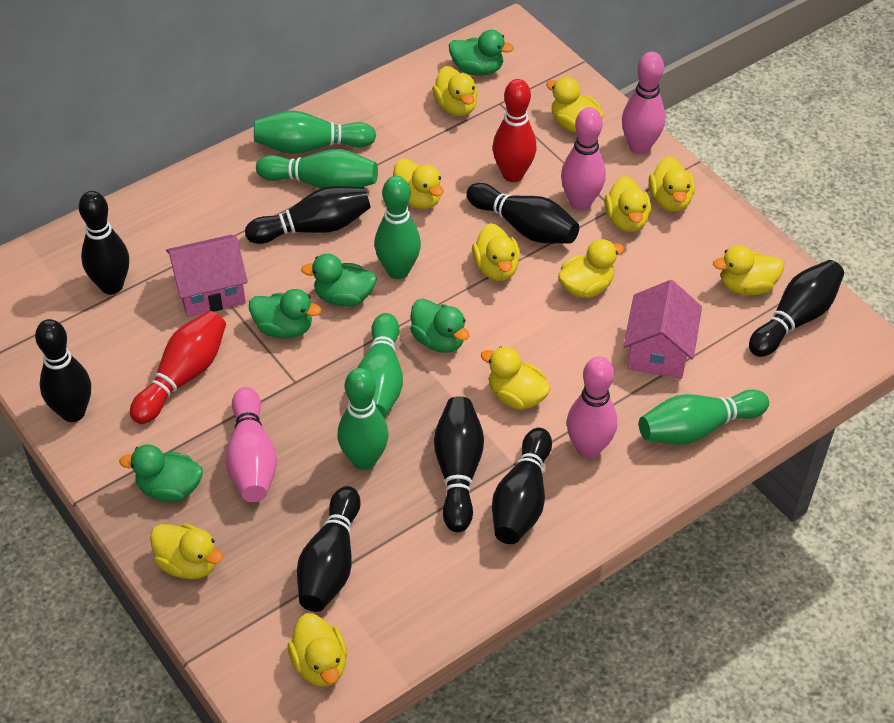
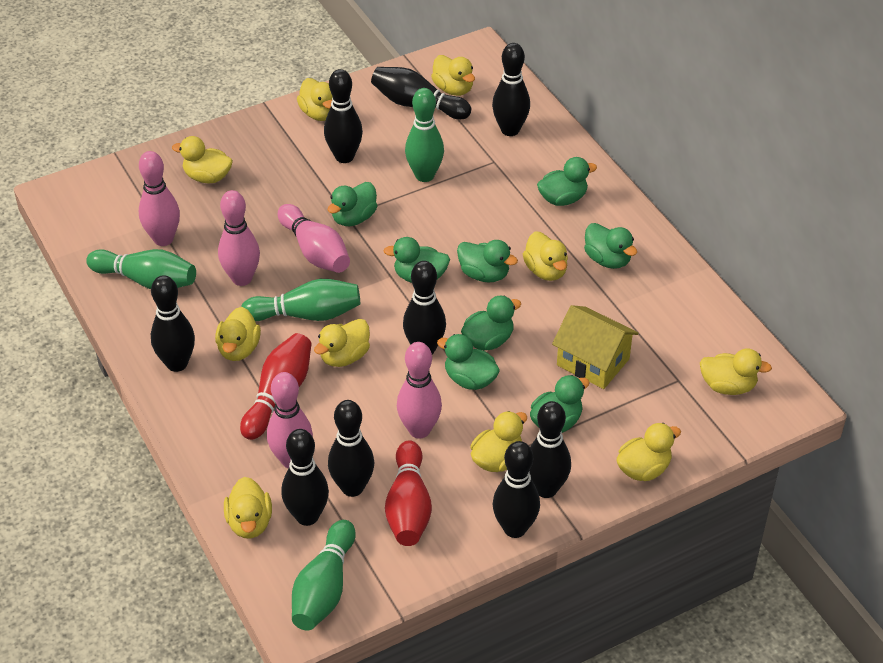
black bowling pin: 8 -> 9
green bowling pin: 6 -> 4
green duck: 5 -> 8
pink bowling pin: 4 -> 5
pink house: 2 -> 0
yellow duck: 11 -> 10
yellow house: 0 -> 1

